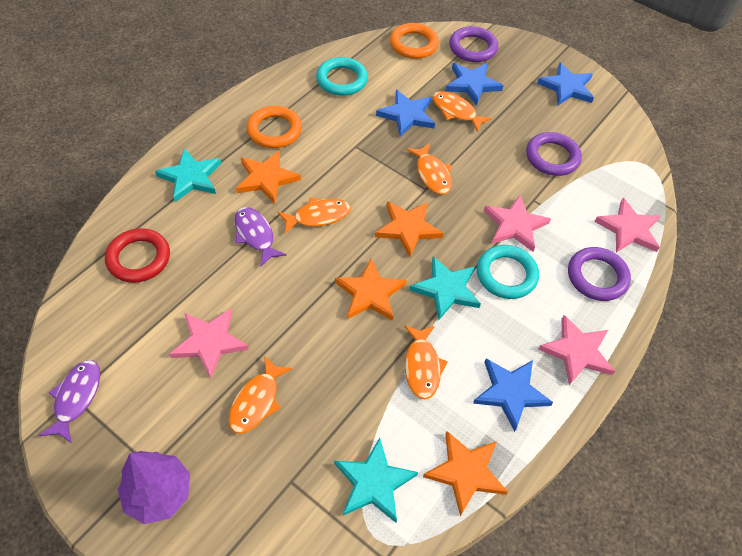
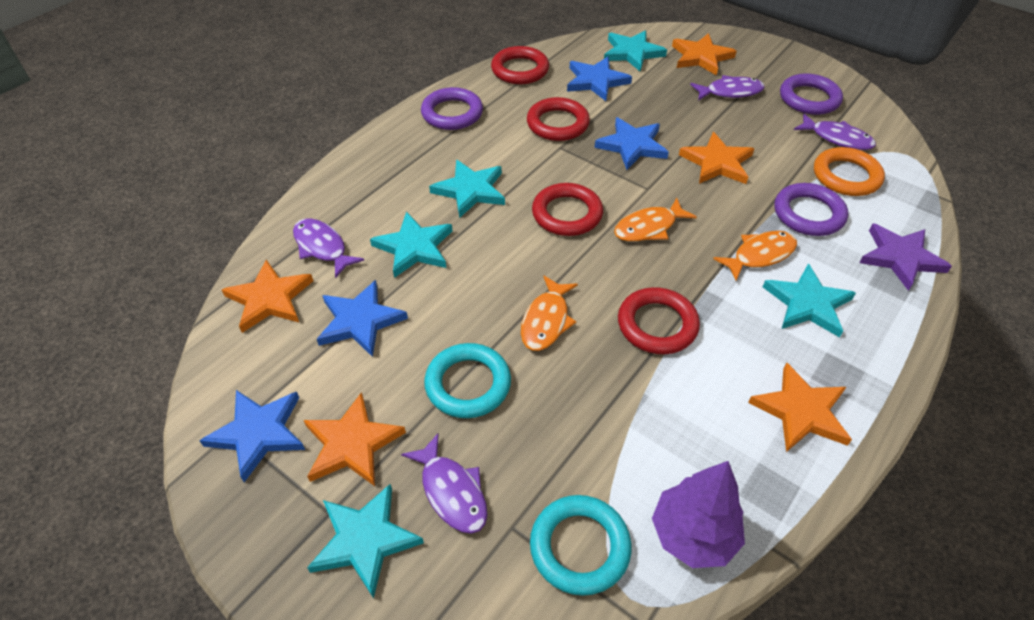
orange fish: 5 -> 3
orange ring: 2 -> 1
orange star: 4 -> 5
pink star: 4 -> 0
purple fish: 2 -> 4
purple star: 0 -> 1
red ring: 1 -> 4
turquoise star: 3 -> 5

